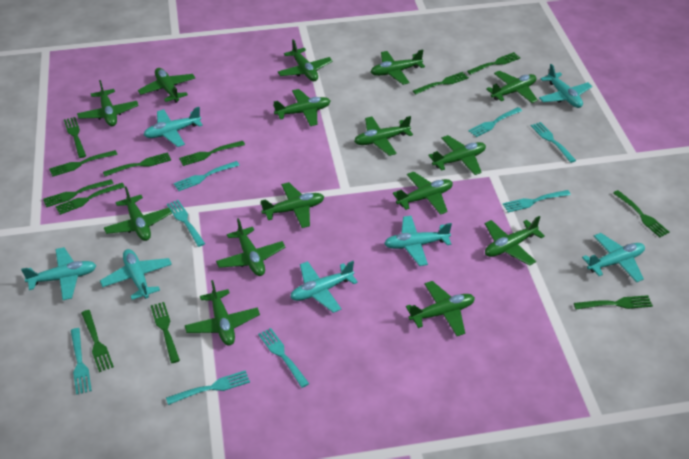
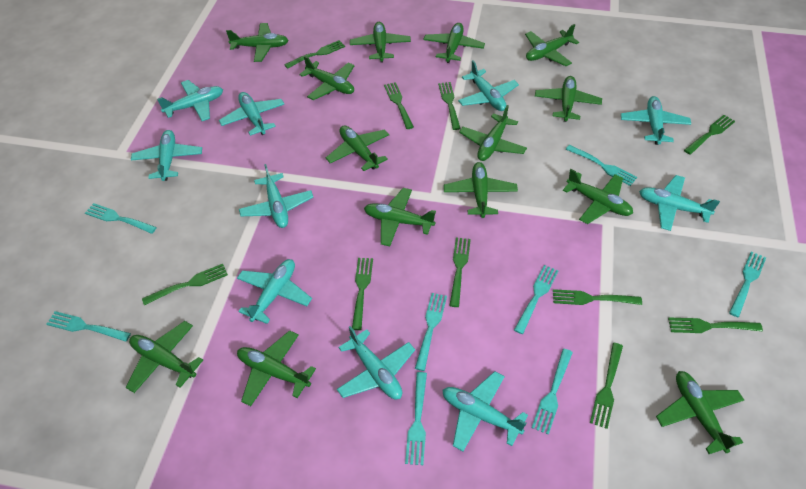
green fork: 12 -> 10
green plane: 15 -> 14
turquoise plane: 7 -> 10

